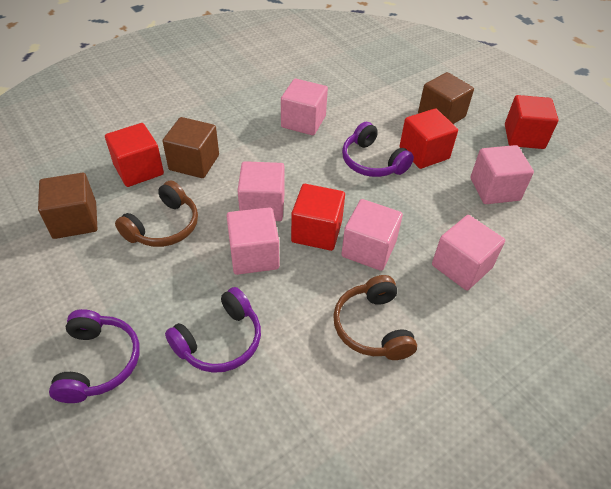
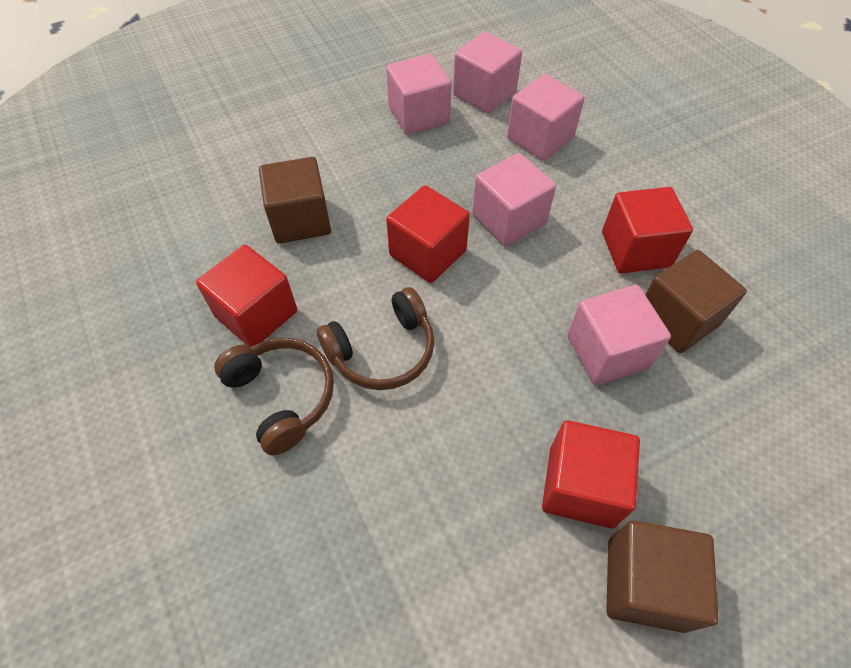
pink cube: 6 -> 5
purple headphones: 3 -> 0

